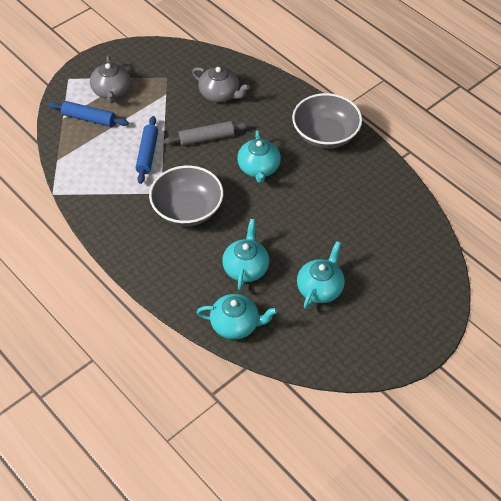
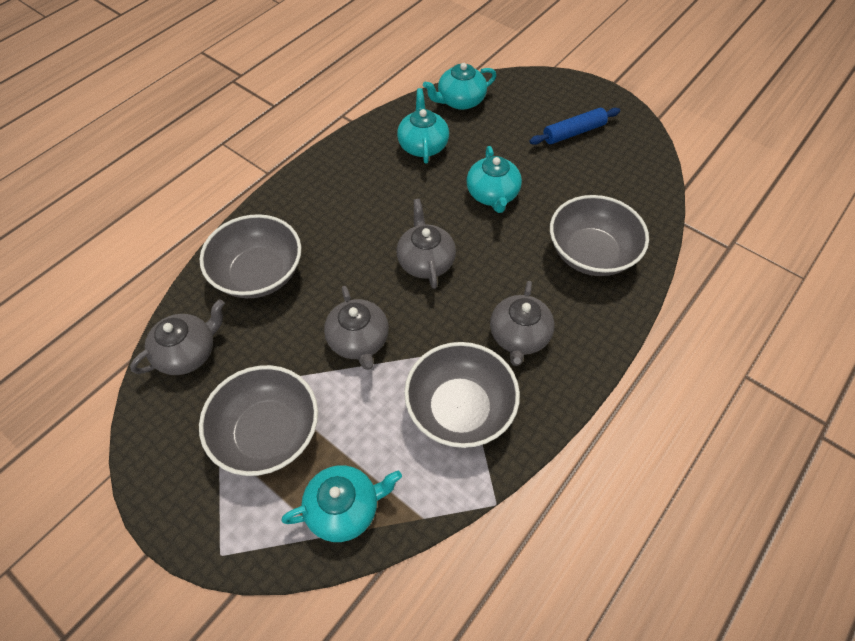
blue rolling pin: 2 -> 1
grey bowl: 2 -> 4
grey rolling pin: 1 -> 0
grey teapot: 2 -> 4

